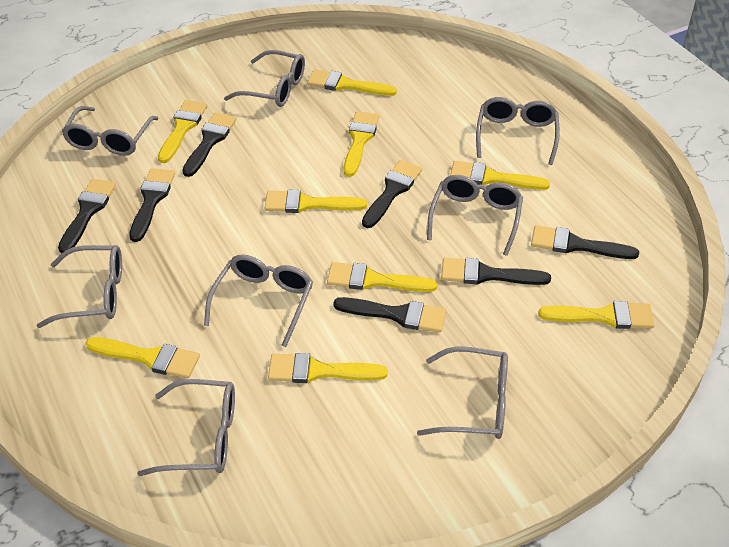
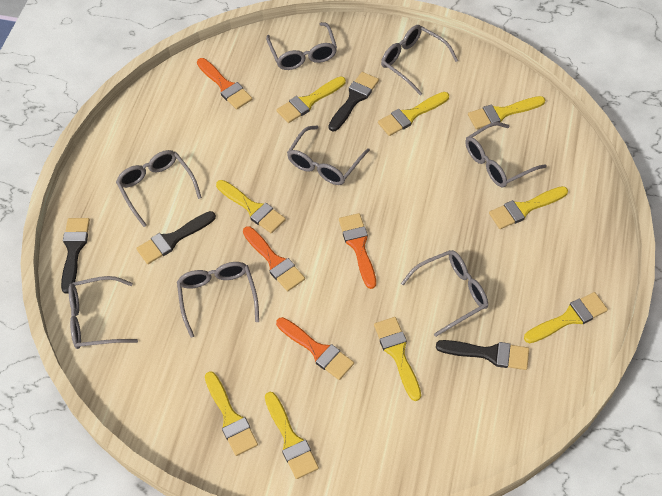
black brush: 7 -> 4
orange brush: 0 -> 4

